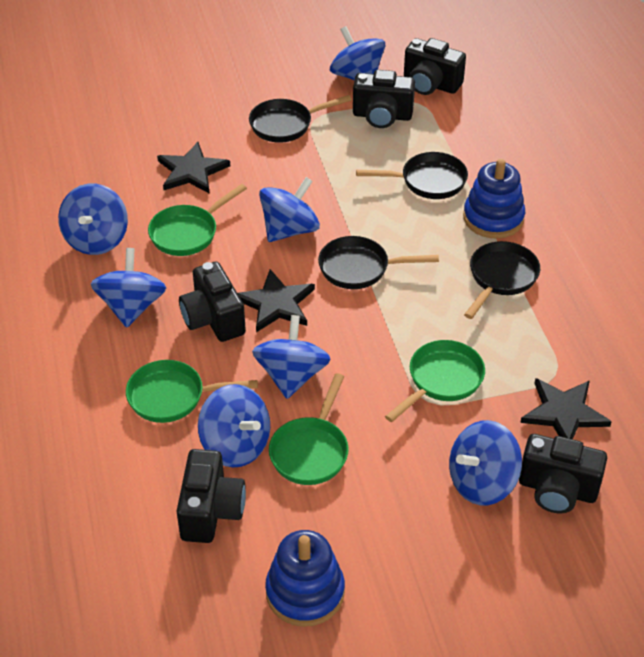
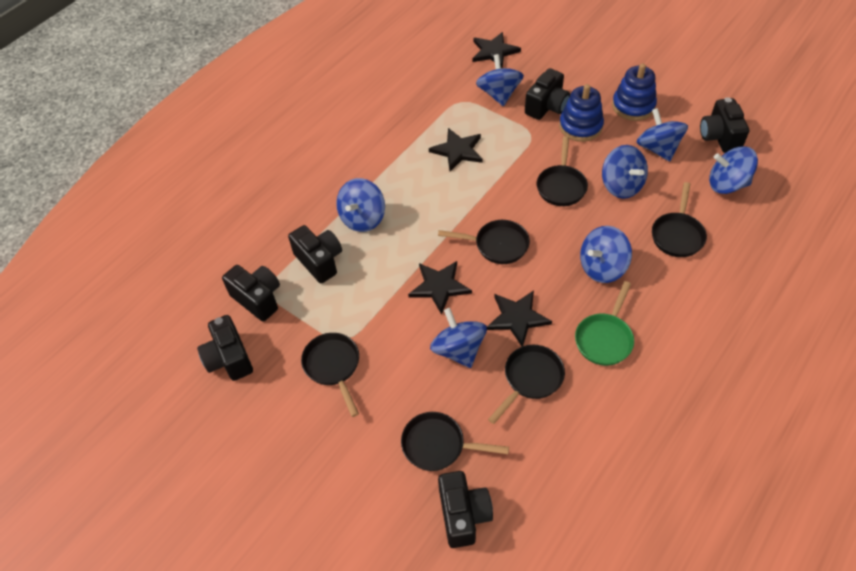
black camera: 5 -> 6
black pan: 4 -> 6
black star: 3 -> 4
green pan: 4 -> 1

